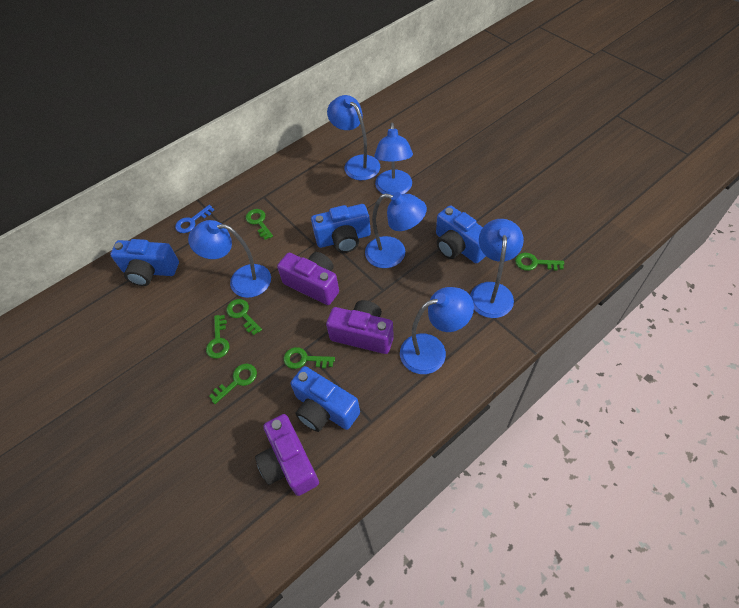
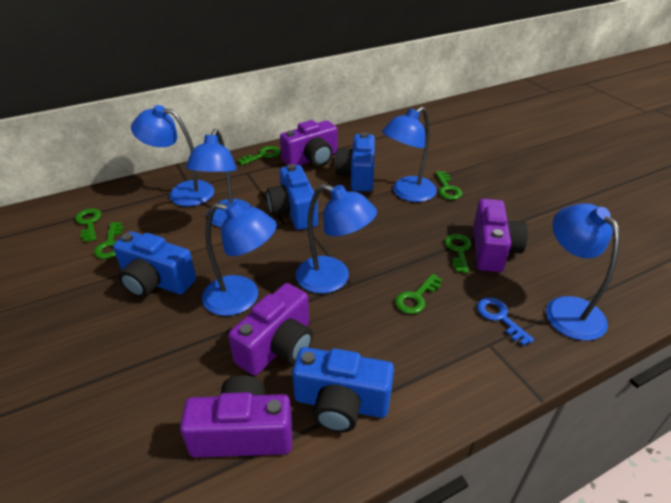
purple camera: 3 -> 4

